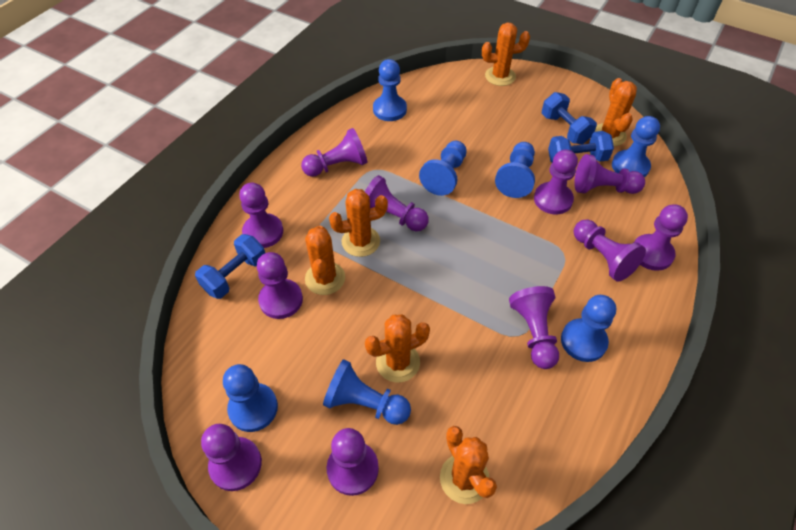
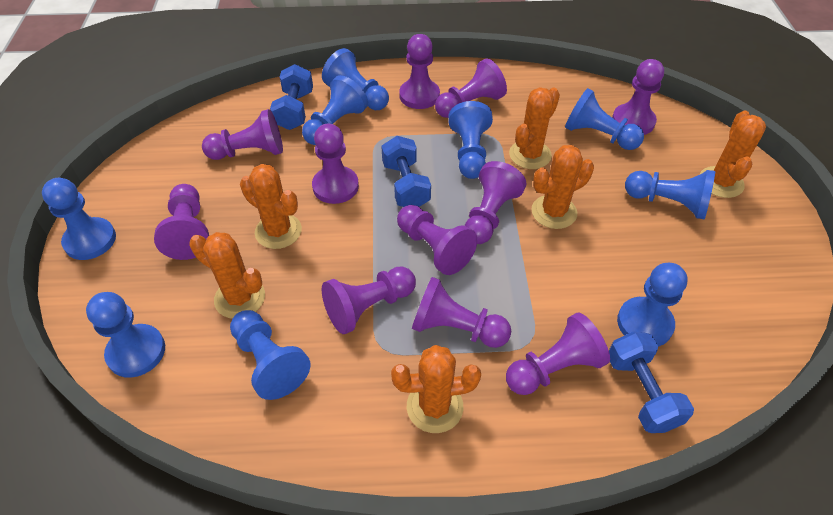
blue pawn: 7 -> 9

